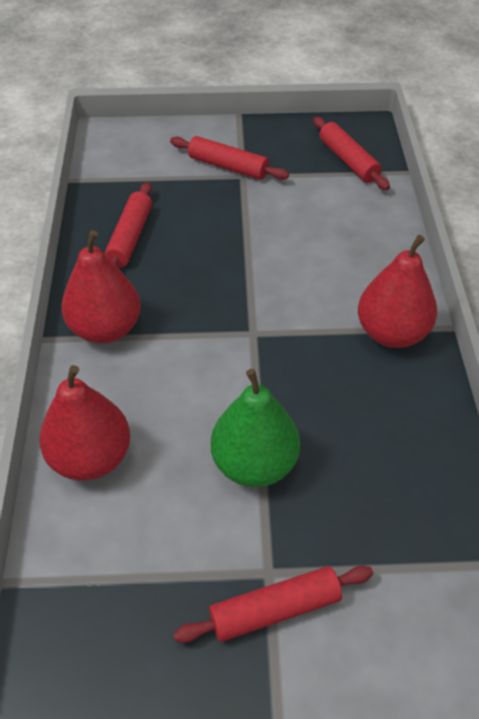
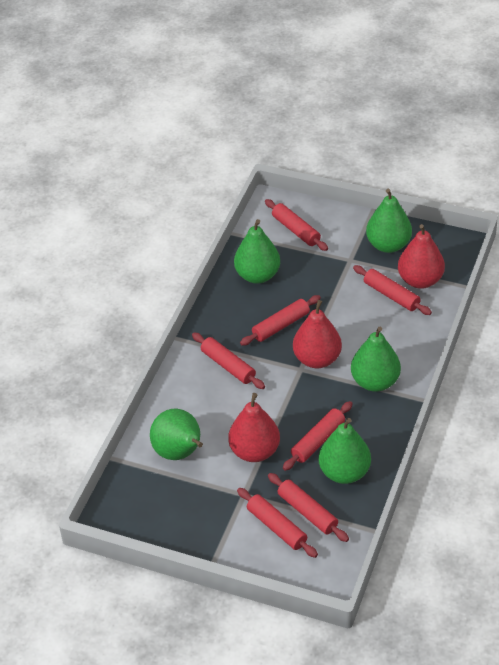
green pear: 1 -> 5
red rolling pin: 4 -> 7

